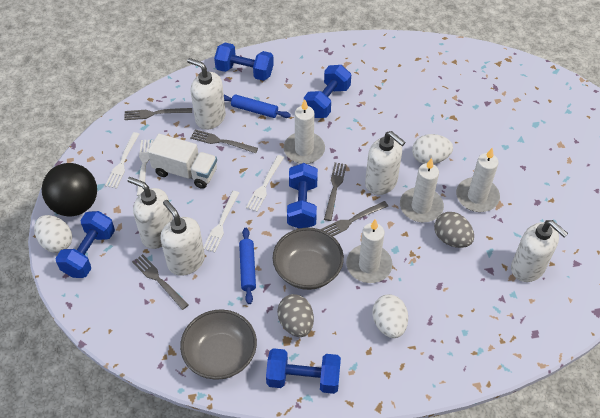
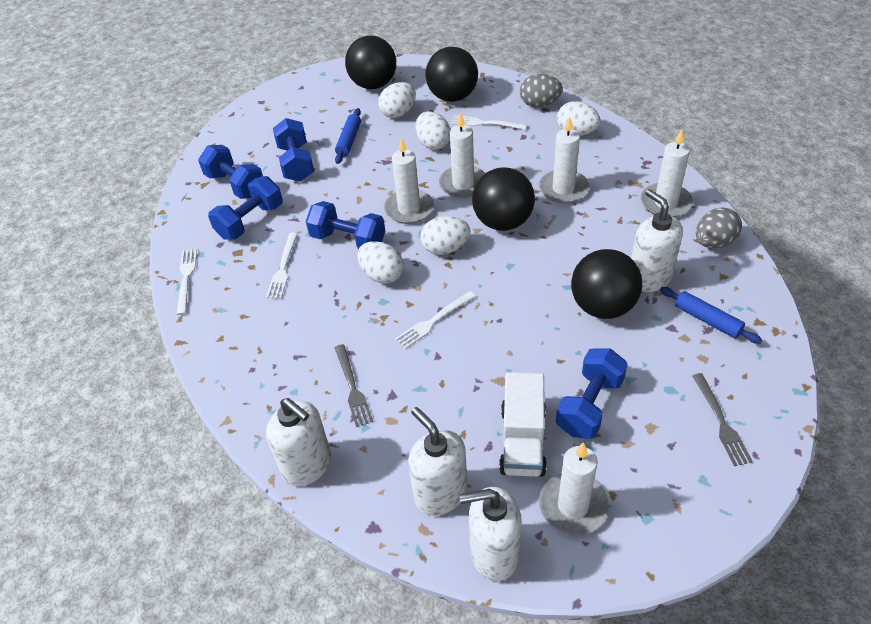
black ball: 1 -> 4
grey bowl: 2 -> 0
grey fork: 5 -> 2
white candle: 4 -> 5
white egg: 3 -> 5
white soap dispenser: 5 -> 4

